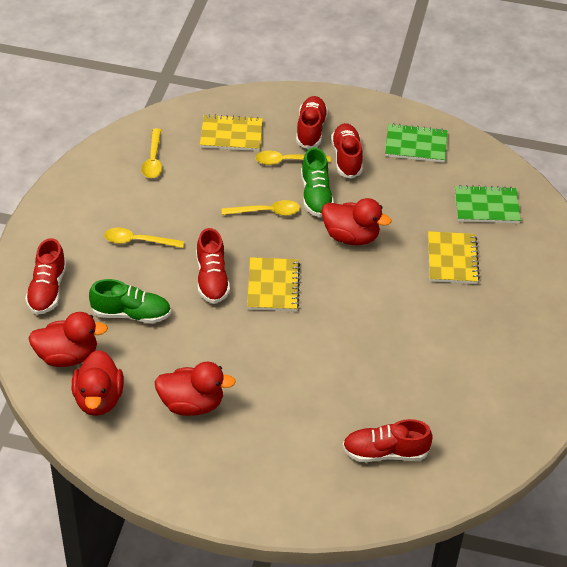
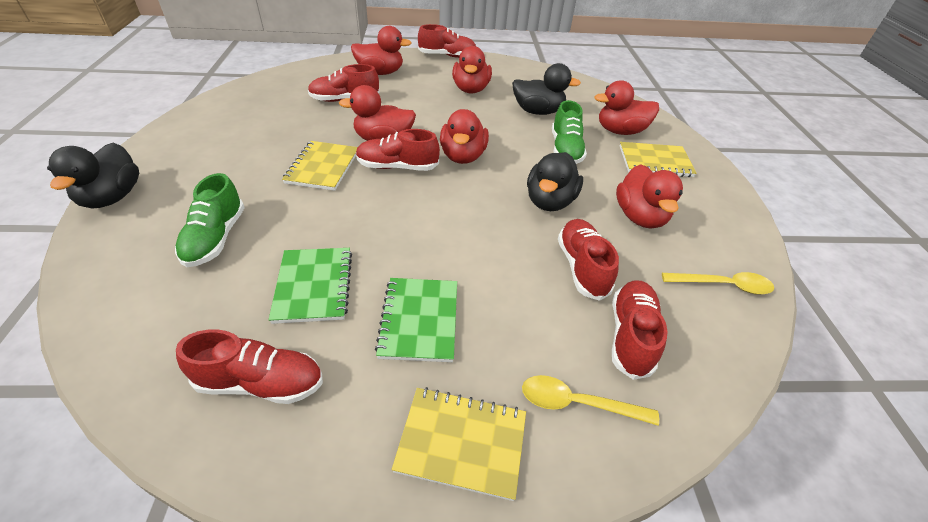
black duck: 0 -> 3
red duck: 4 -> 6
red shoe: 5 -> 6
yellow spoon: 4 -> 2

